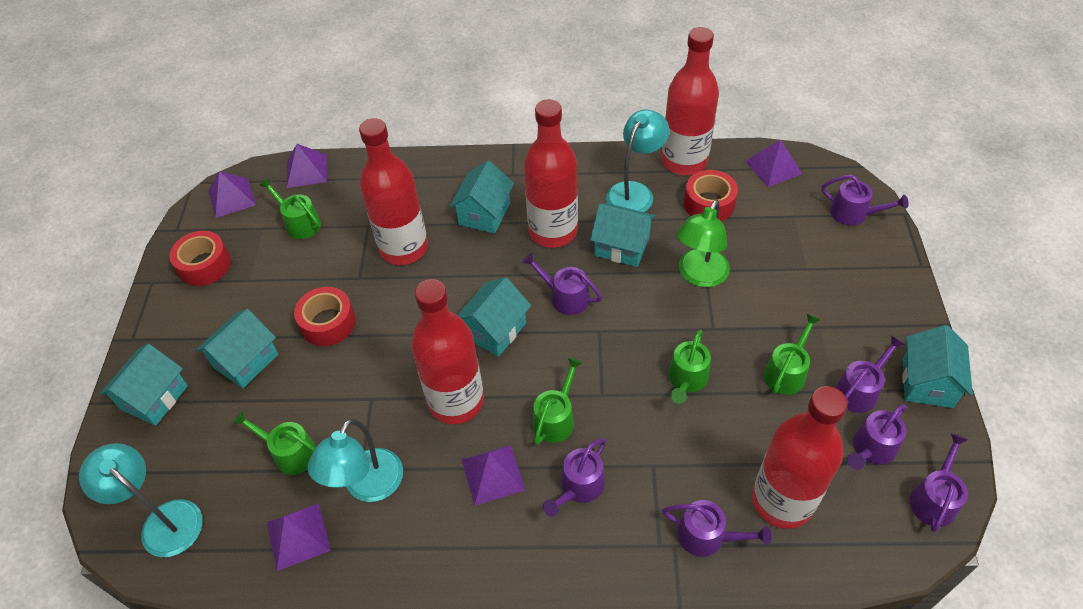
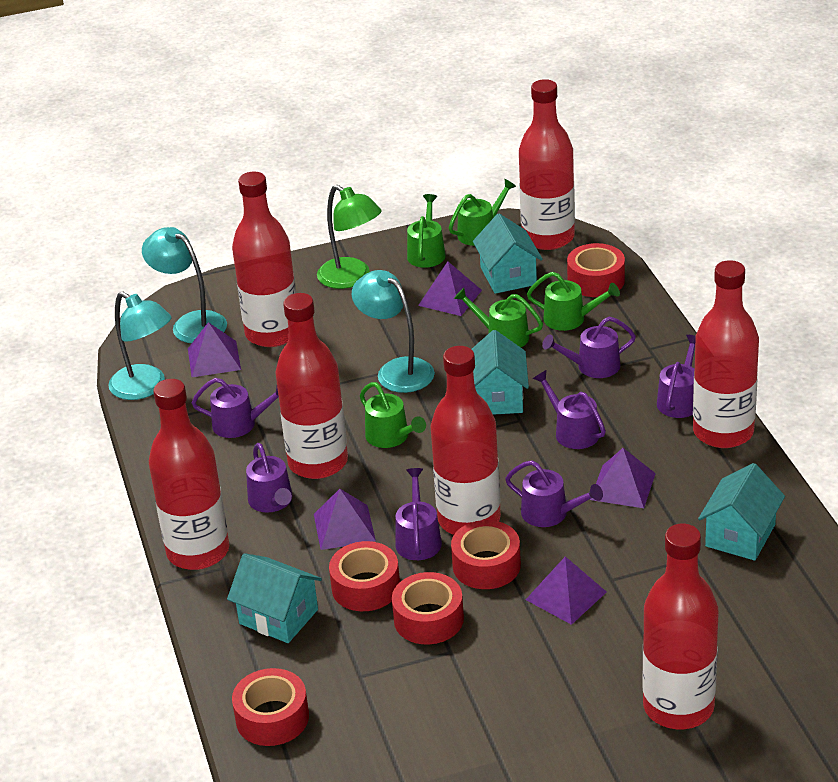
red bottle: 5 -> 7
red tape: 3 -> 5
turquoise house: 6 -> 4

